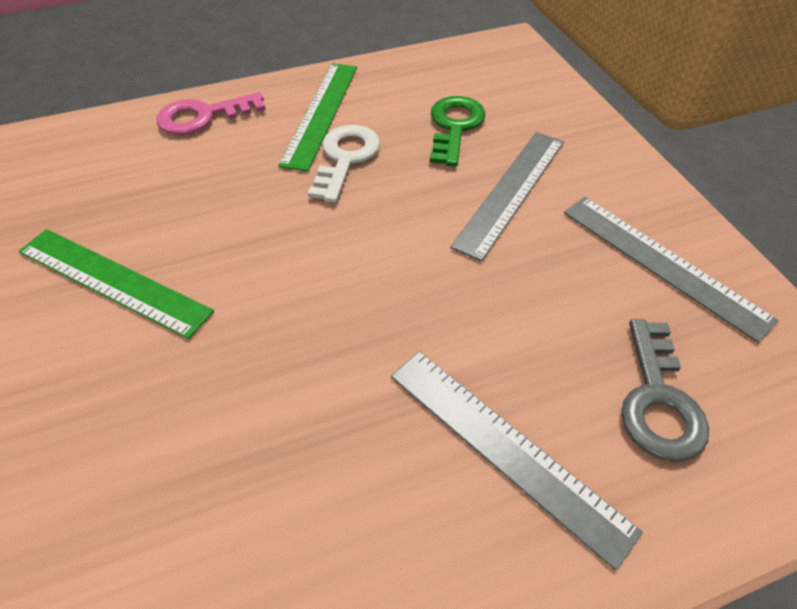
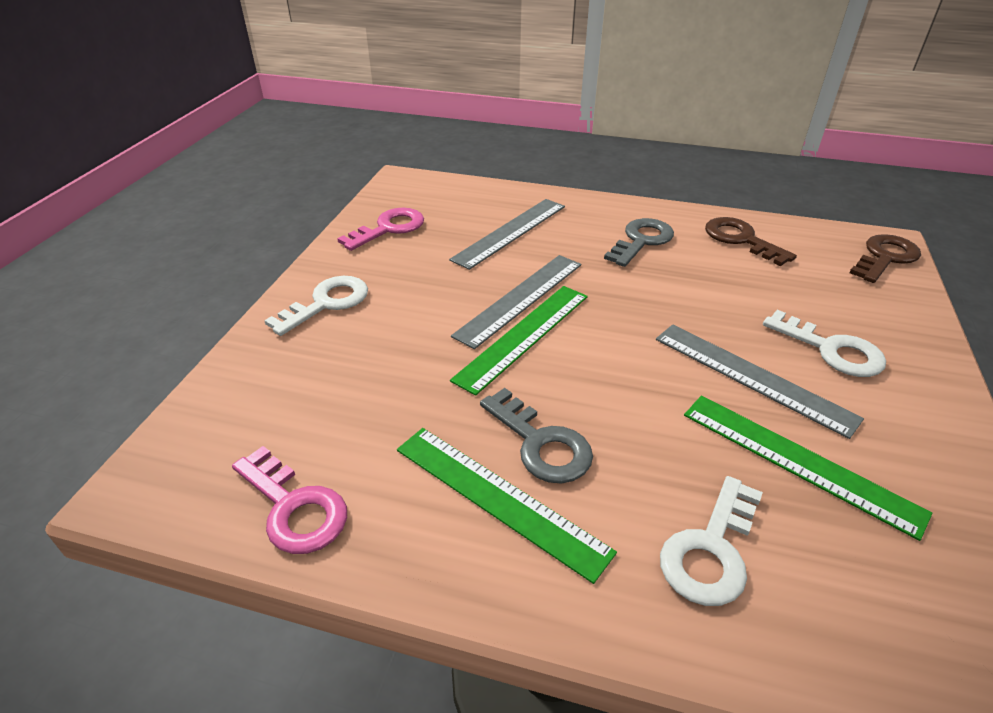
brown key: 0 -> 2
green key: 1 -> 0
green ruler: 2 -> 3
grey key: 1 -> 2
pink key: 1 -> 2
white key: 1 -> 3

